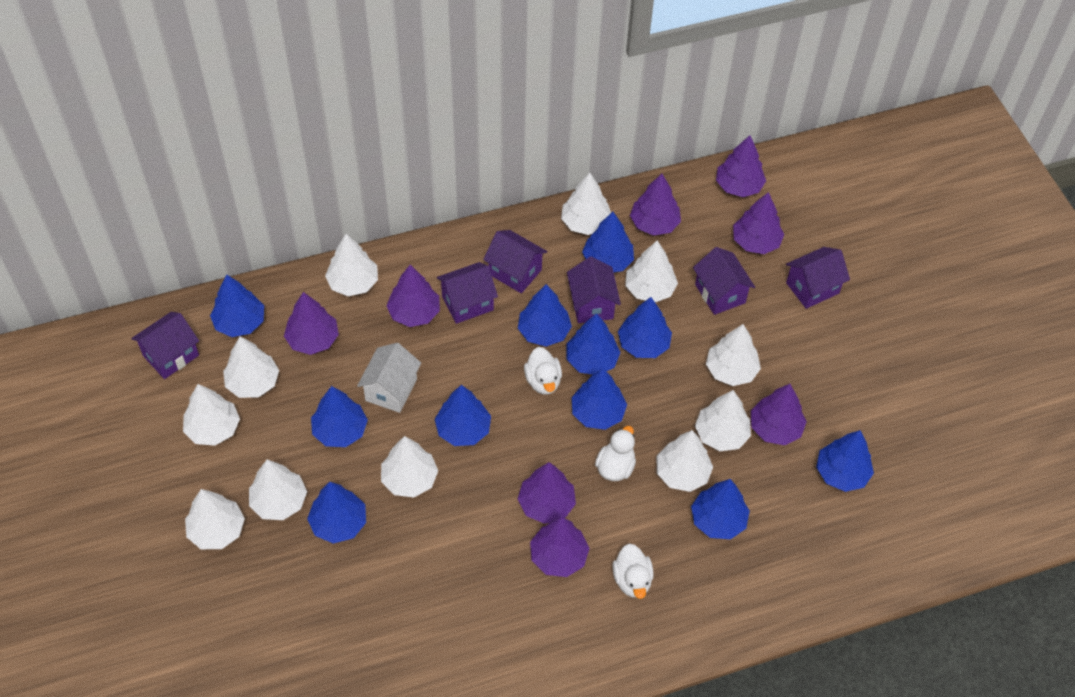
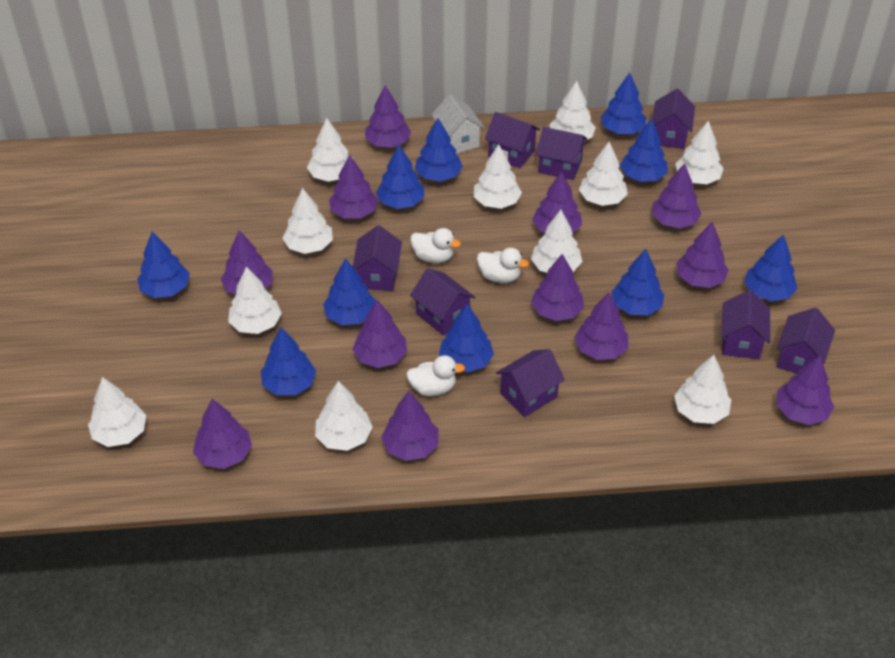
blue tree: 11 -> 10
purple house: 6 -> 8
purple tree: 8 -> 12

